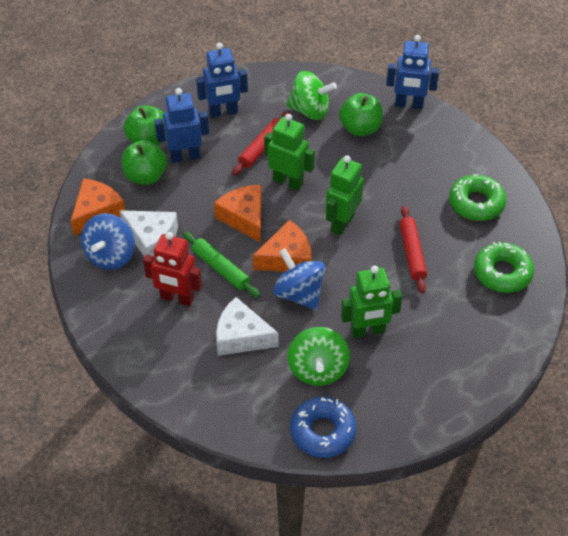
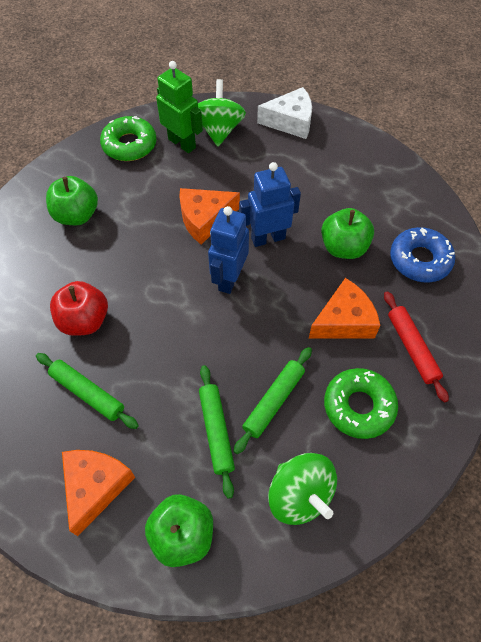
blue robot: 3 -> 2
blue spinning top: 2 -> 0
green robot: 3 -> 1
green rolling pin: 1 -> 3
red apple: 0 -> 1
red robot: 1 -> 0
red rolling pin: 2 -> 1
white cheese: 2 -> 1

